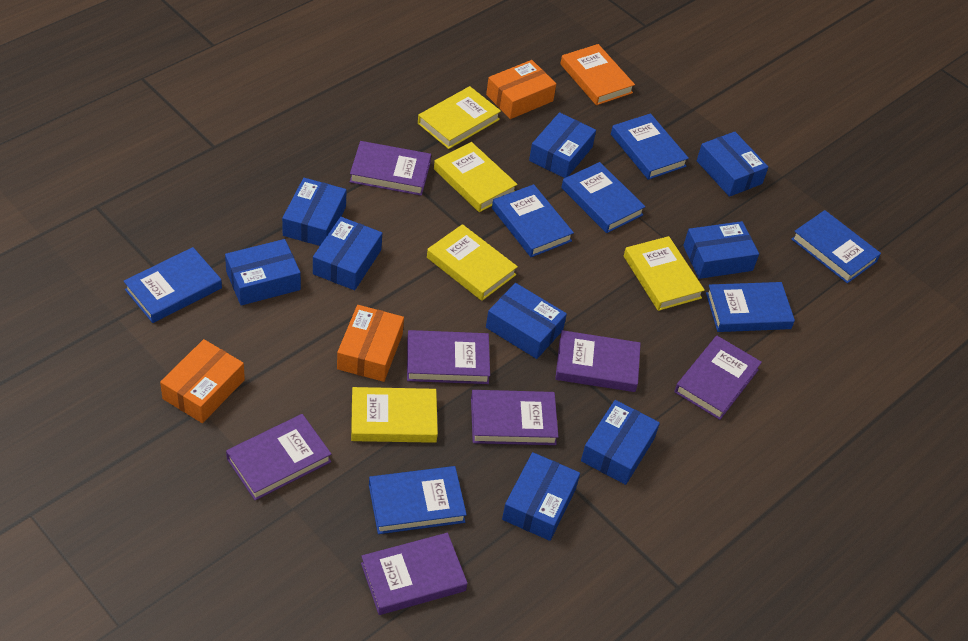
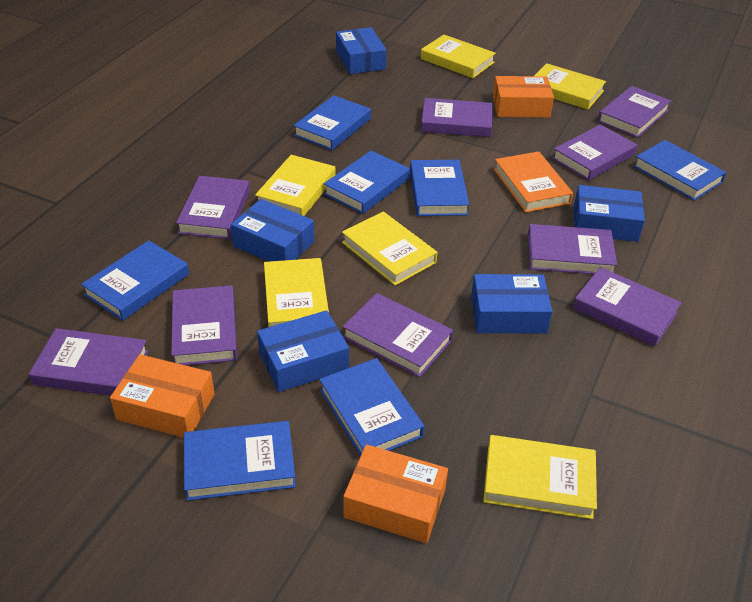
blue box: 9 -> 5
purple book: 7 -> 9
yellow book: 5 -> 6

